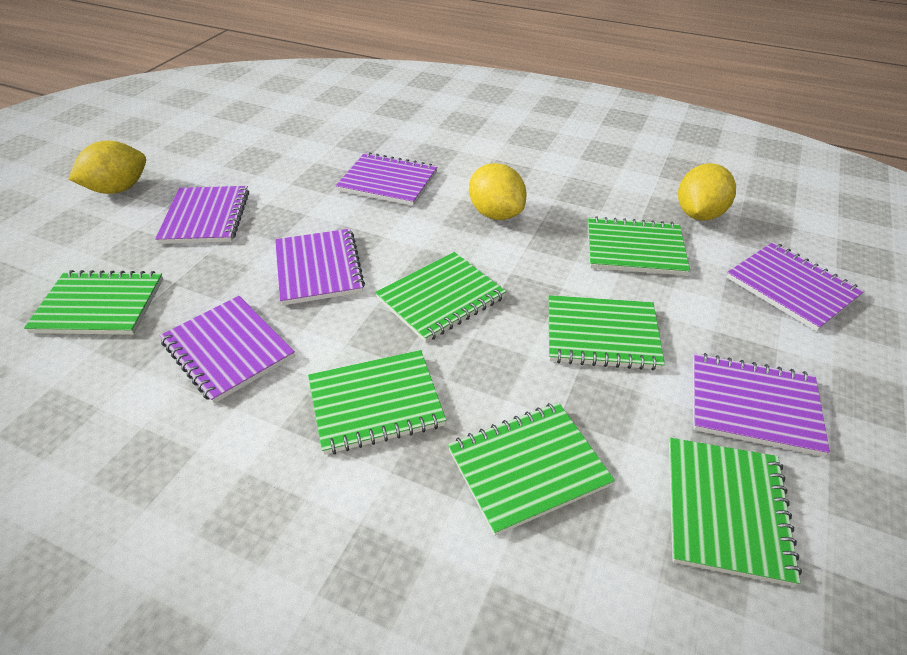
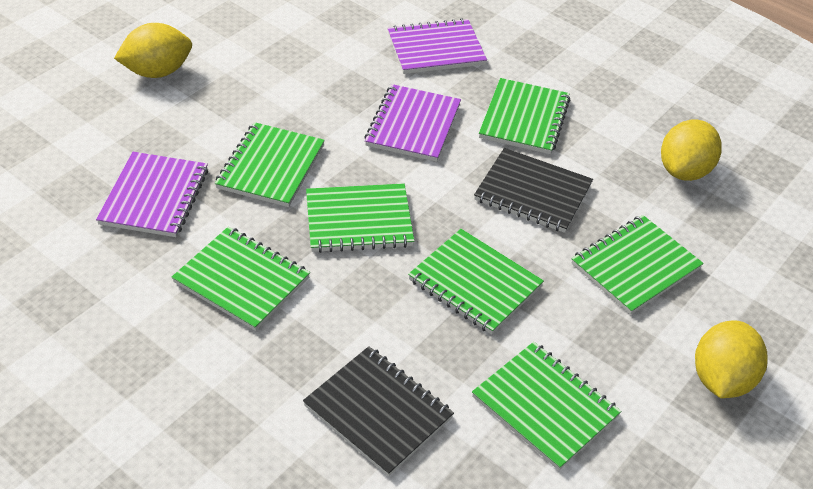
black notebook: 0 -> 2
purple notebook: 6 -> 3

